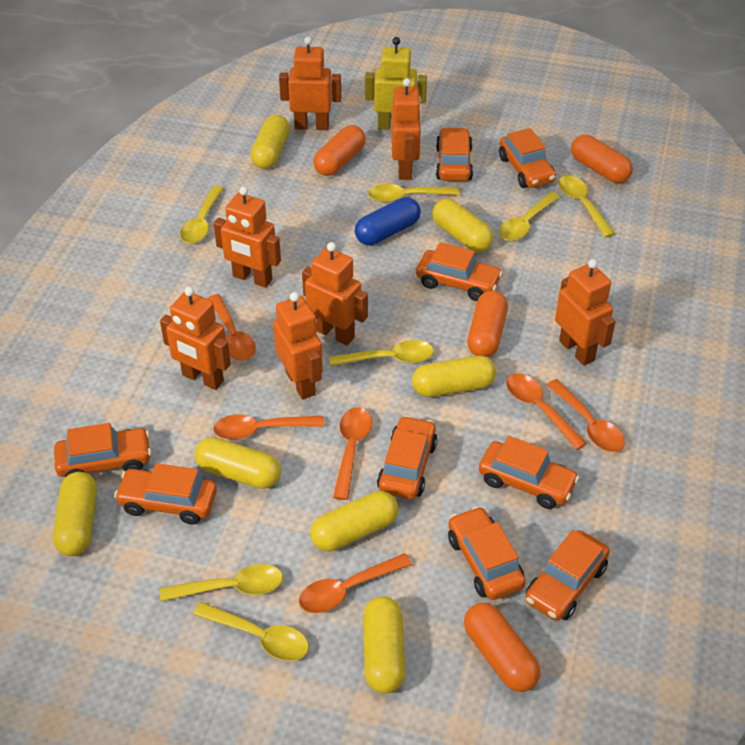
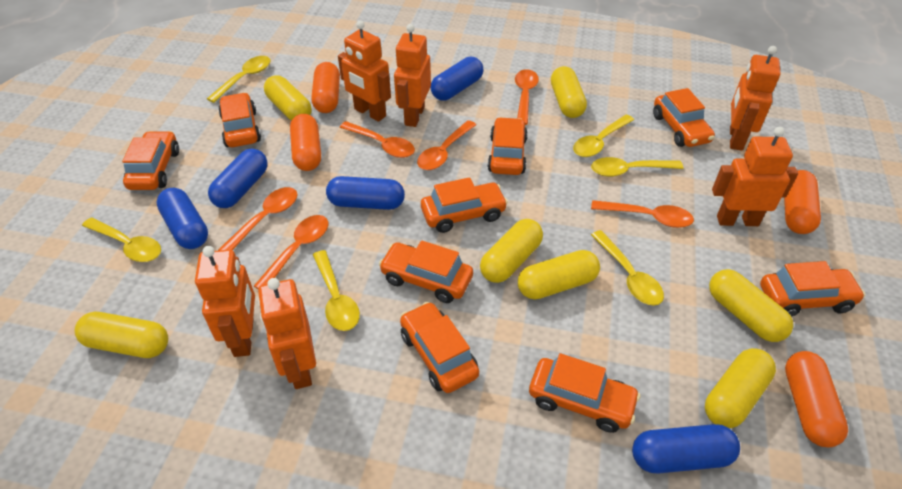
blue capsule: 1 -> 5
orange robot: 7 -> 6
yellow robot: 1 -> 0
yellow spoon: 7 -> 6

